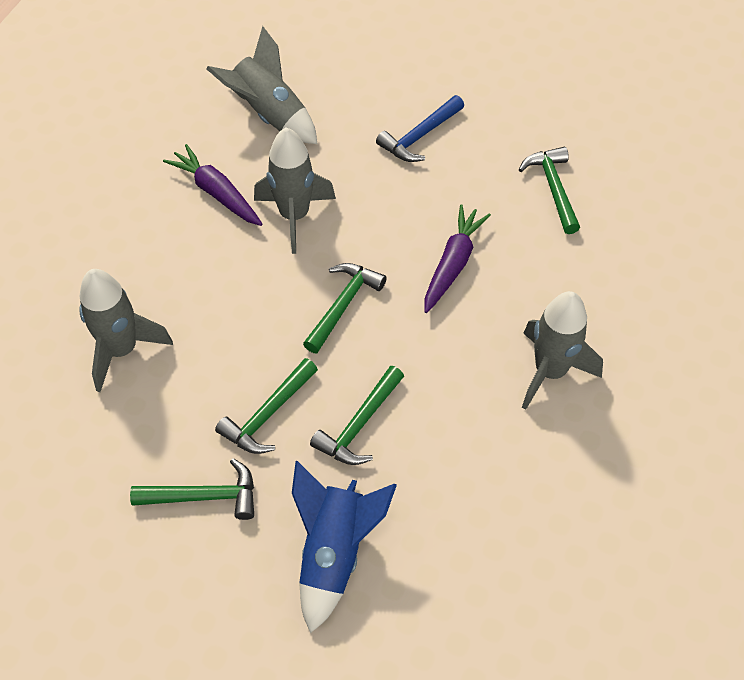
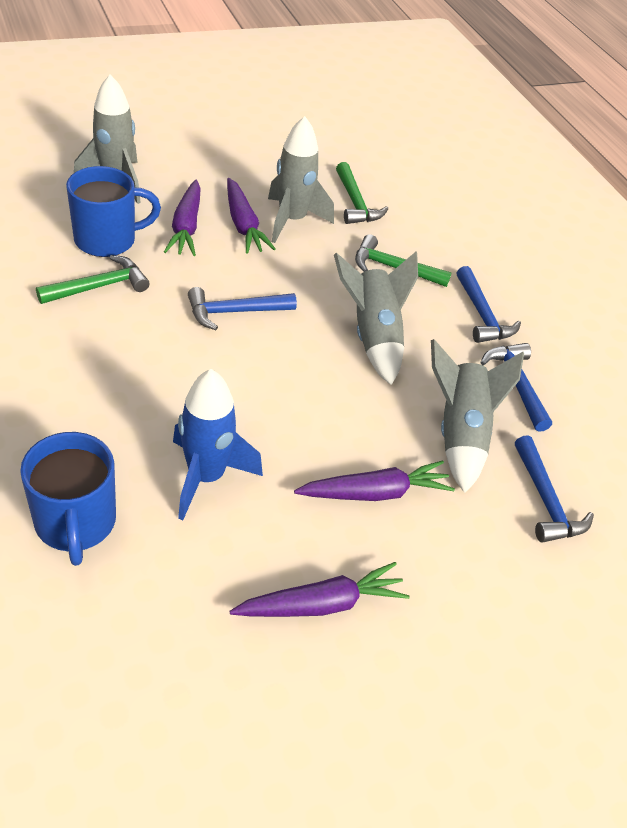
blue hammer: 1 -> 4
blue mug: 0 -> 2
green hammer: 5 -> 3
purple carrot: 2 -> 4

